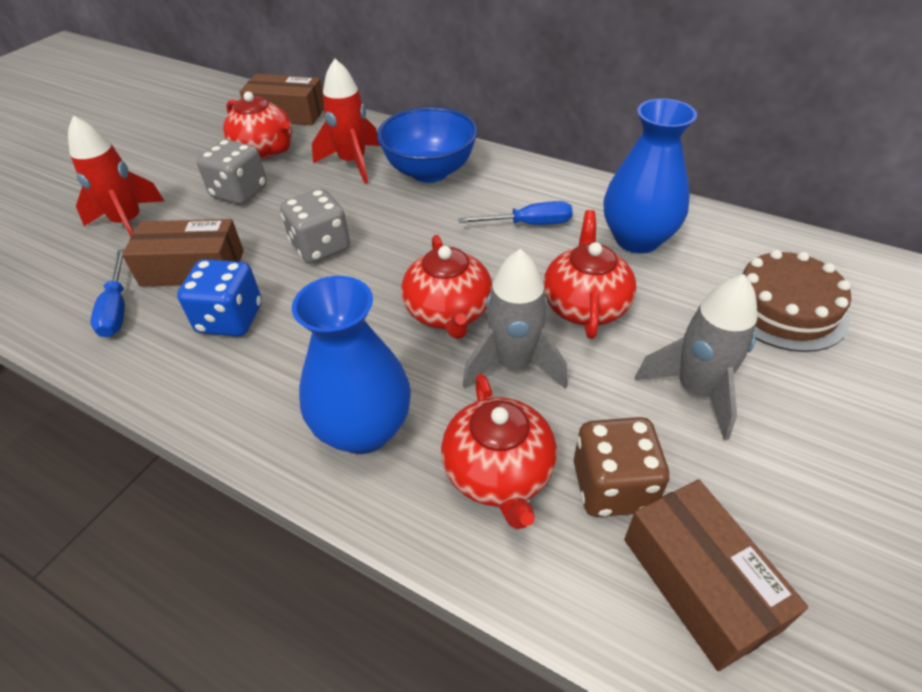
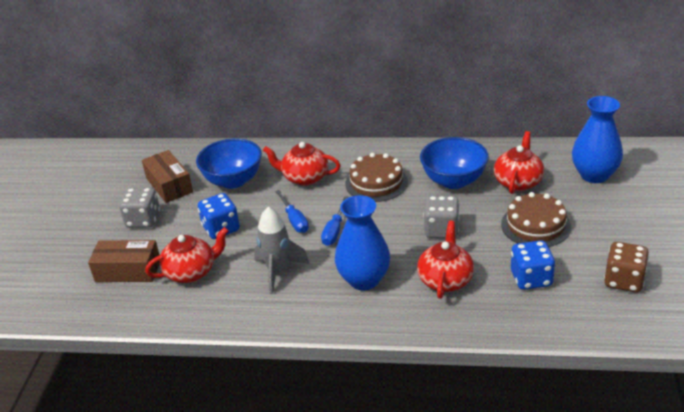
blue bowl: 1 -> 2
blue dice: 1 -> 2
brown box: 3 -> 2
brown cake: 1 -> 2
grey rocket: 2 -> 1
red rocket: 2 -> 0

